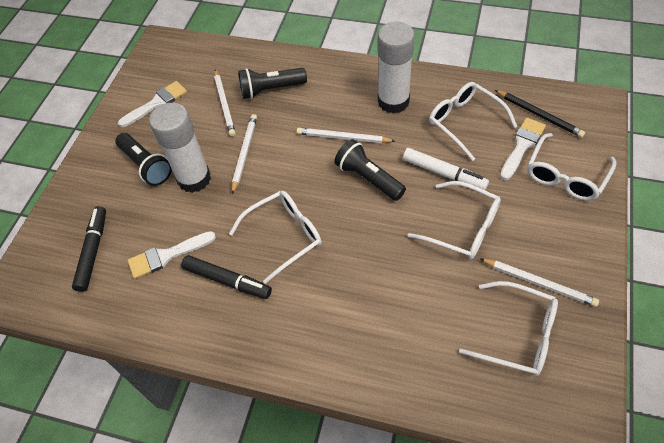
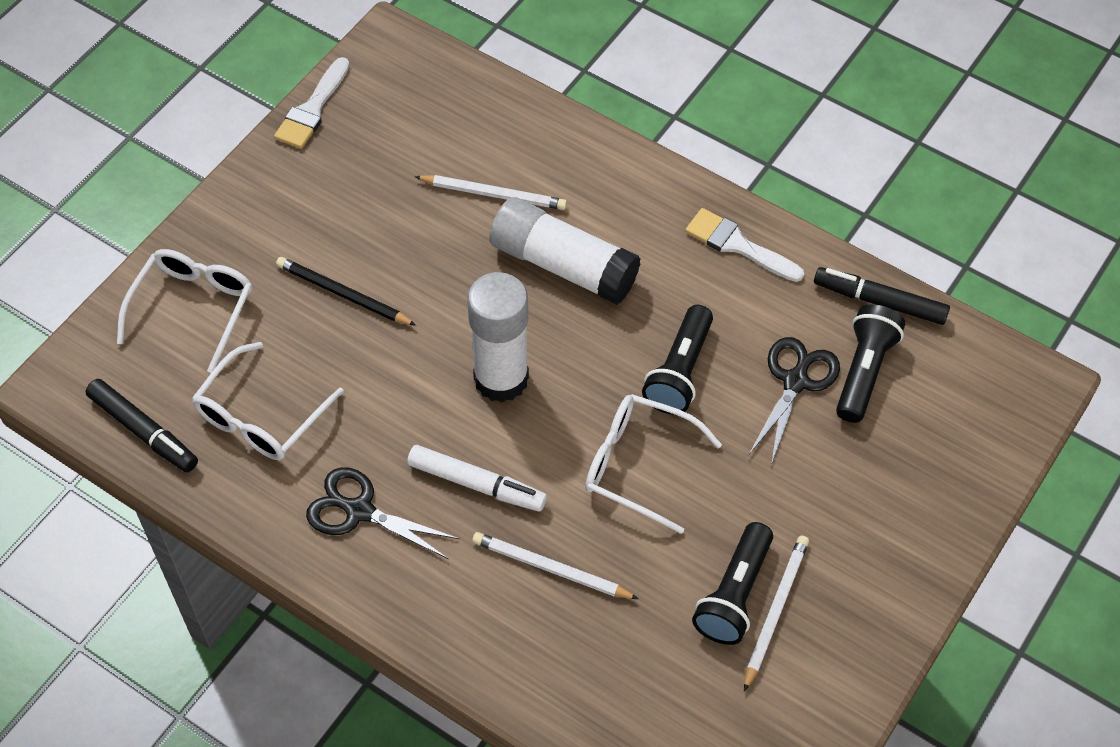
black scissors: 0 -> 2
white brush: 3 -> 2
white glasses: 5 -> 3
white pencil: 4 -> 3

